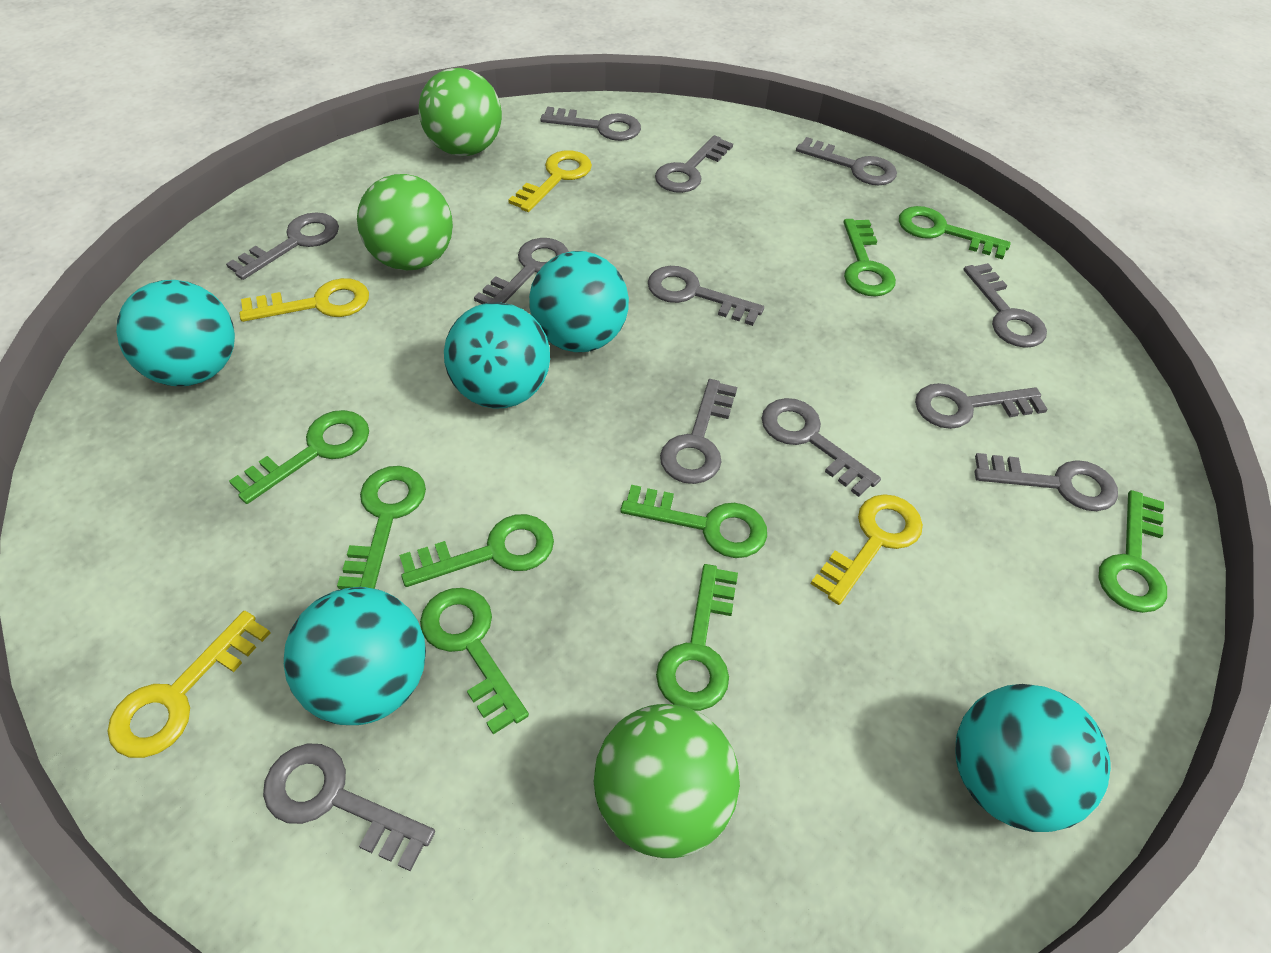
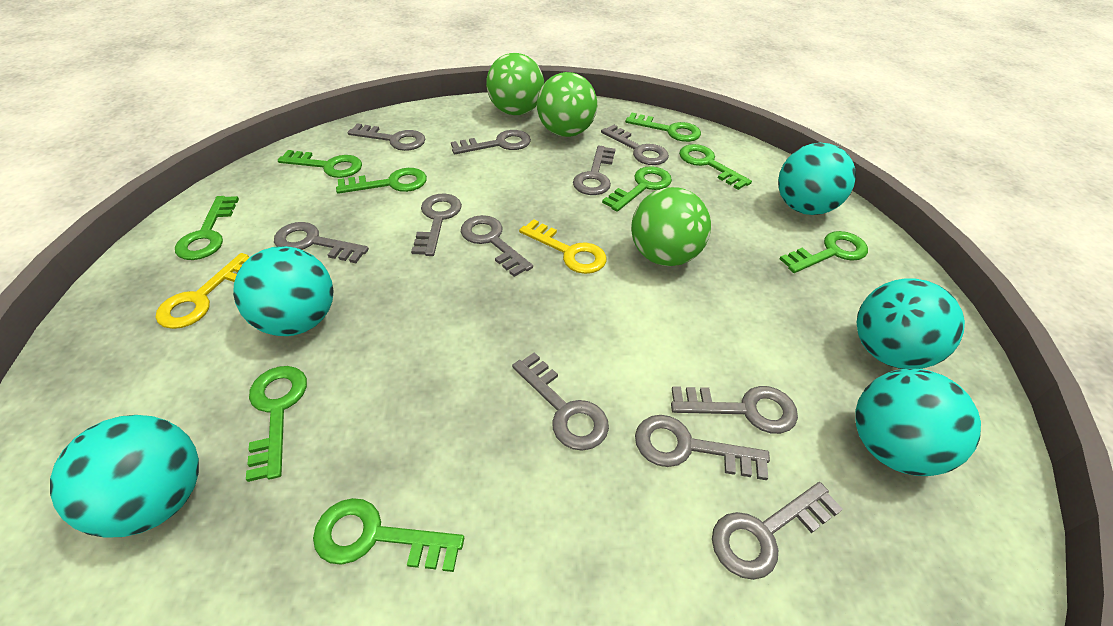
grey key: 12 -> 11
yellow key: 4 -> 2

